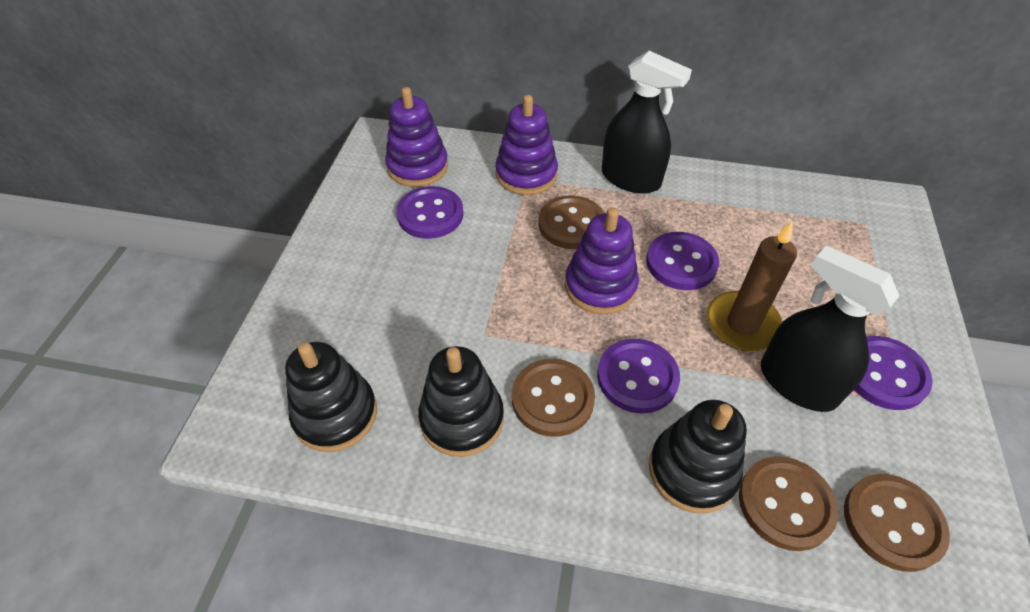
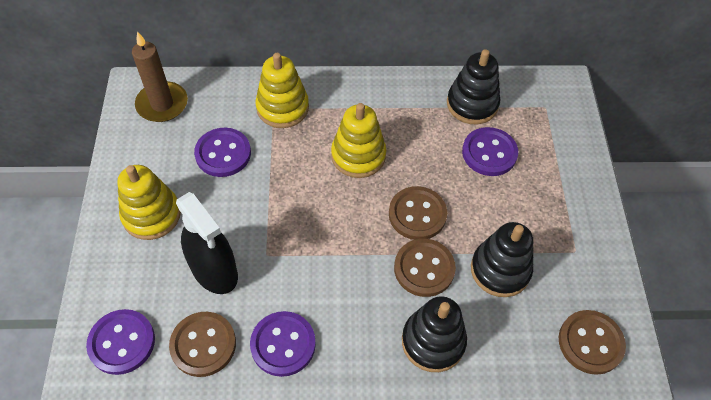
black spray bottle: 2 -> 1
purple stacking toy: 3 -> 0
yellow stacking toy: 0 -> 3

